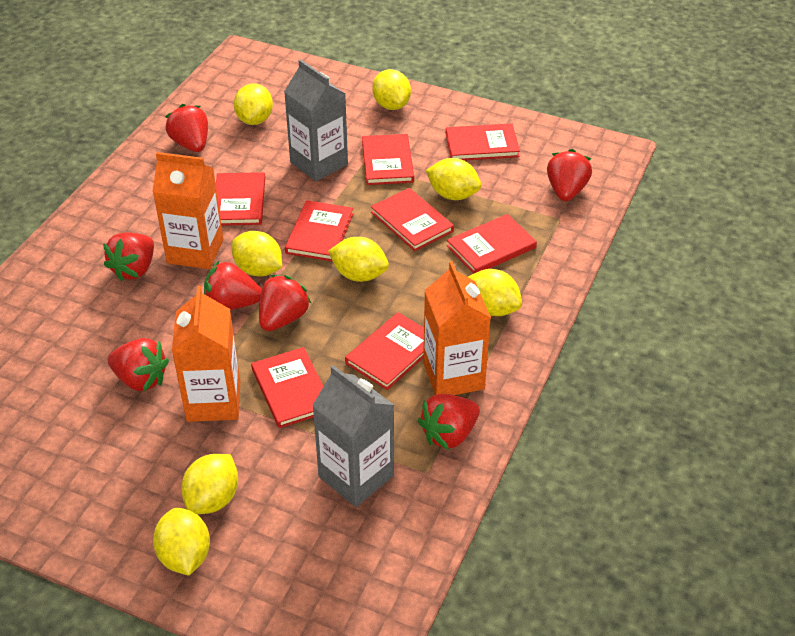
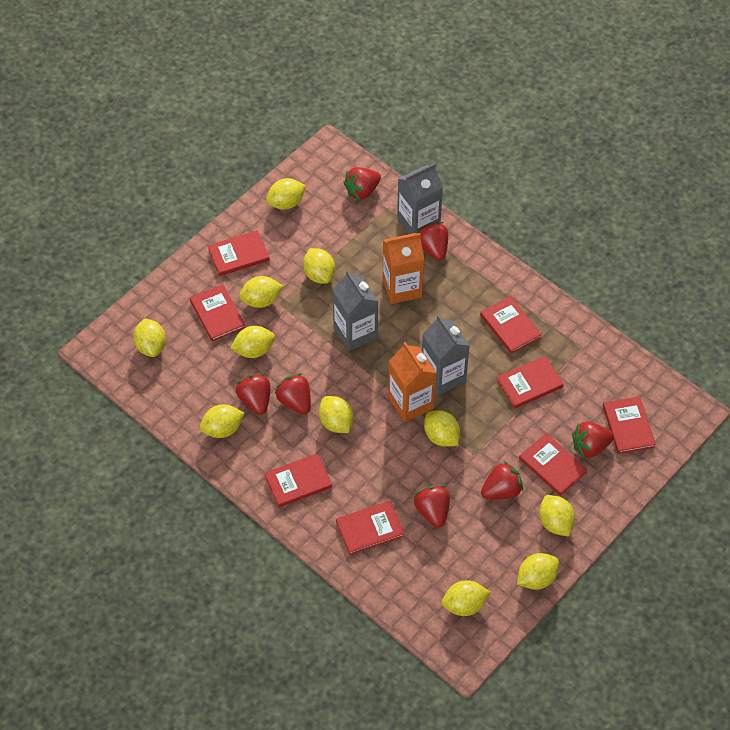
grey carton: 2 -> 3
orange carton: 3 -> 2
yellow lemon: 8 -> 11

